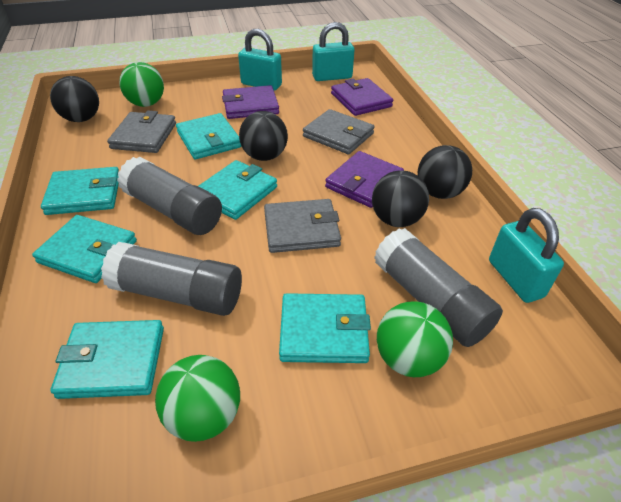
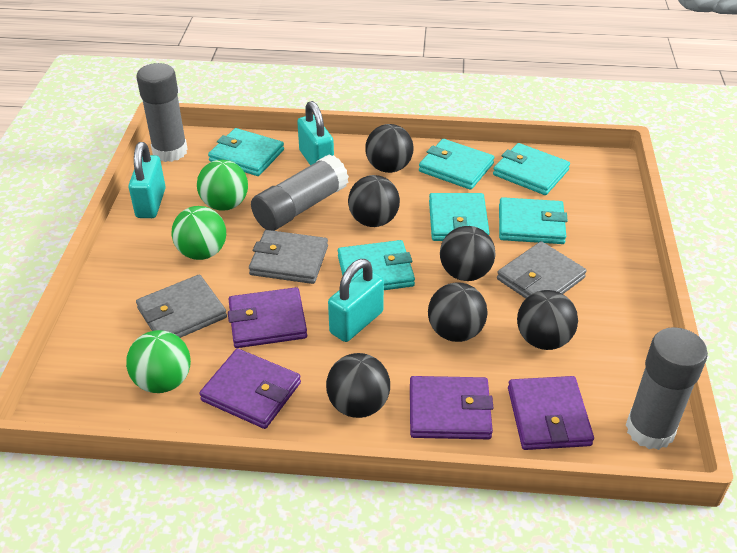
black ball: 4 -> 6
purple wallet: 3 -> 4

